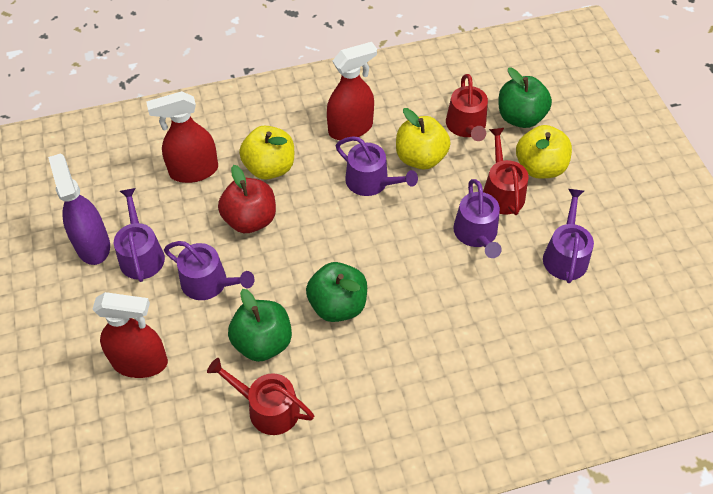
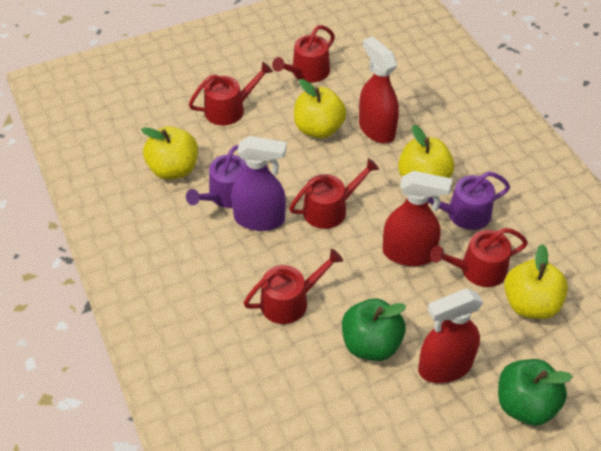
green apple: 3 -> 2
purple watering can: 5 -> 2
red apple: 1 -> 0
red watering can: 3 -> 5
yellow apple: 3 -> 4

